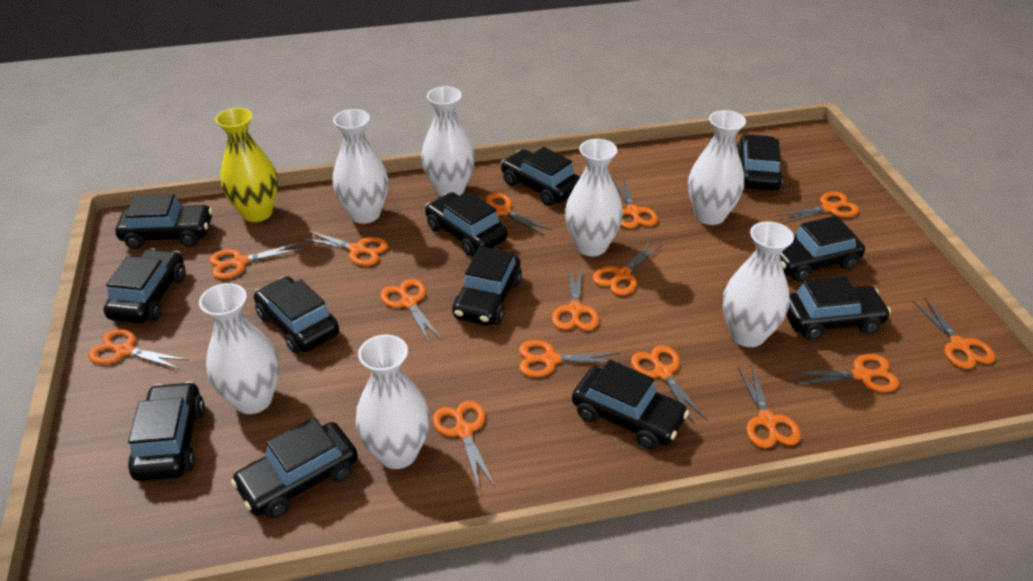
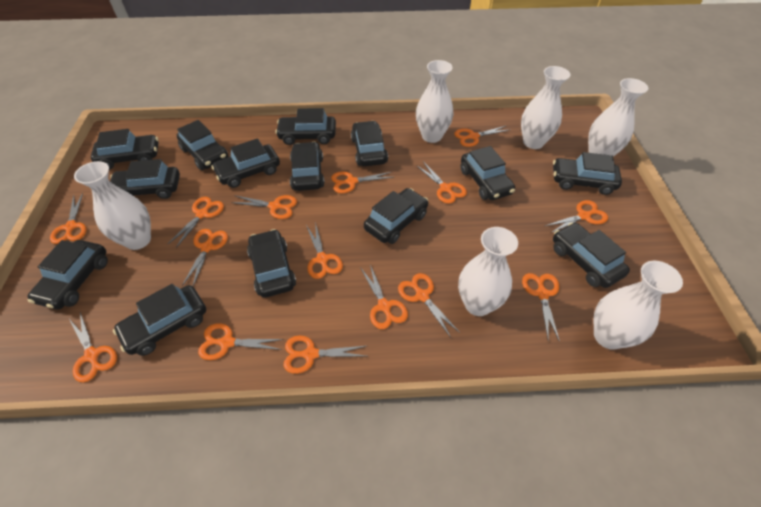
black car: 12 -> 14
white vase: 7 -> 6
yellow vase: 1 -> 0

